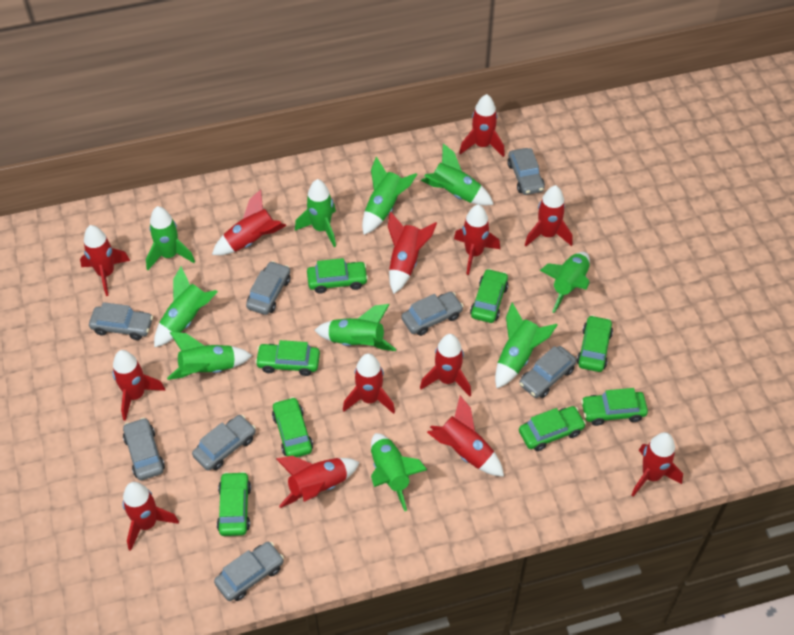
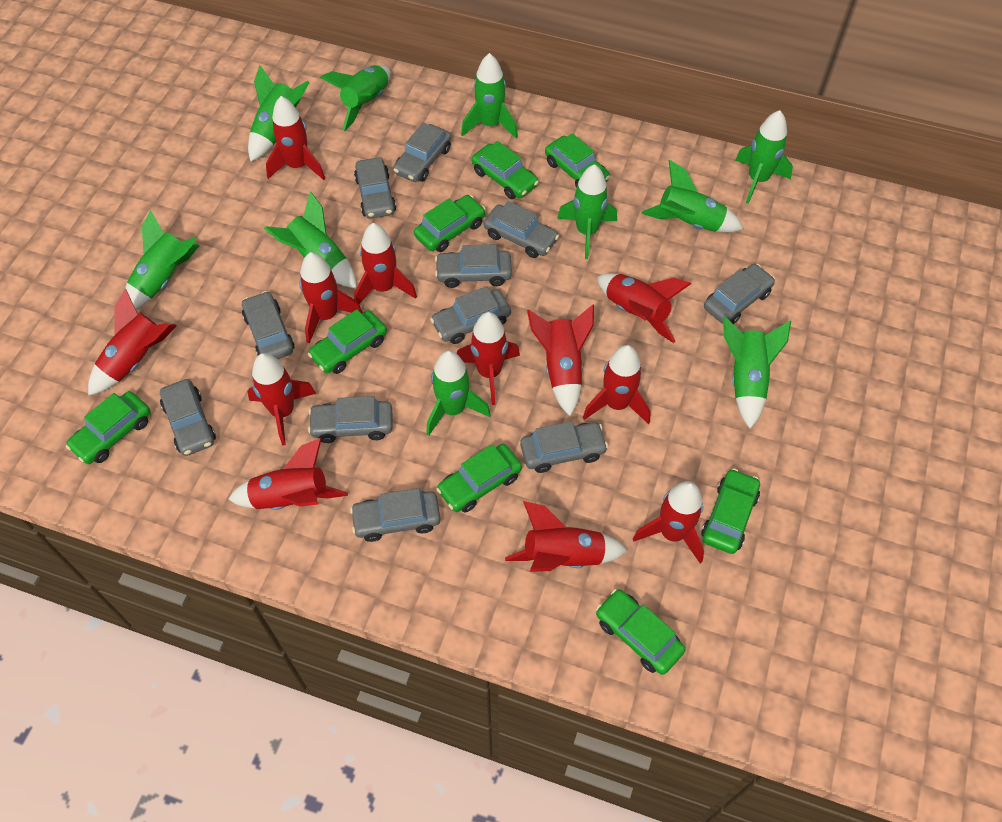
grey car: 8 -> 11
red rocket: 13 -> 12

